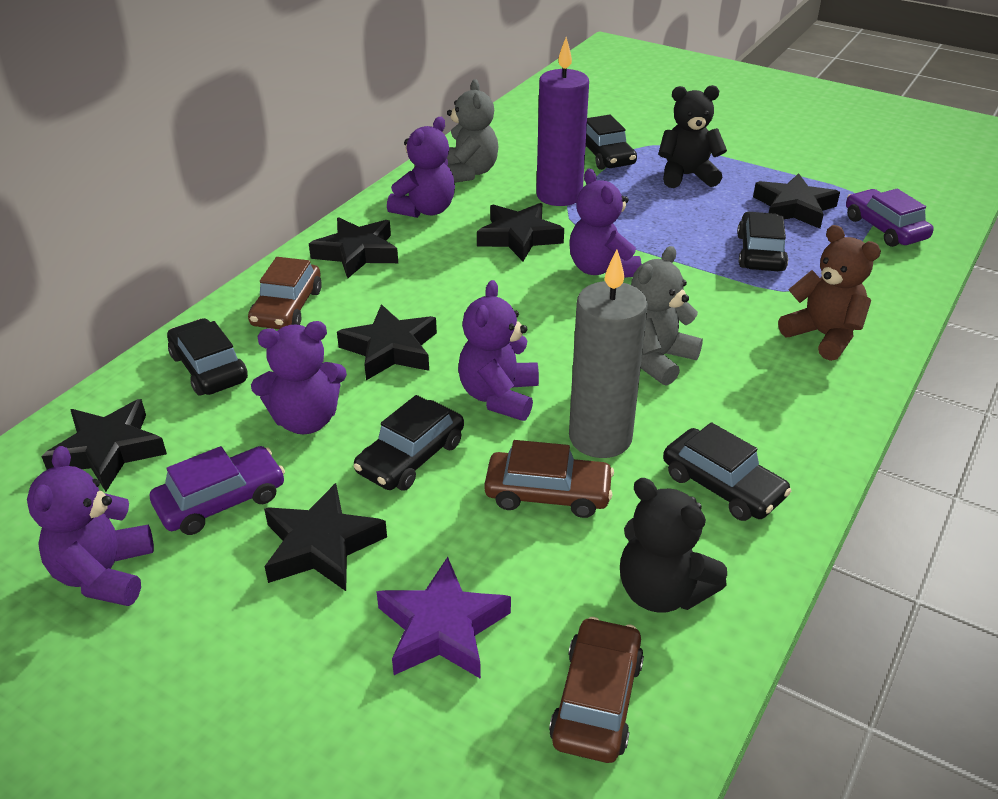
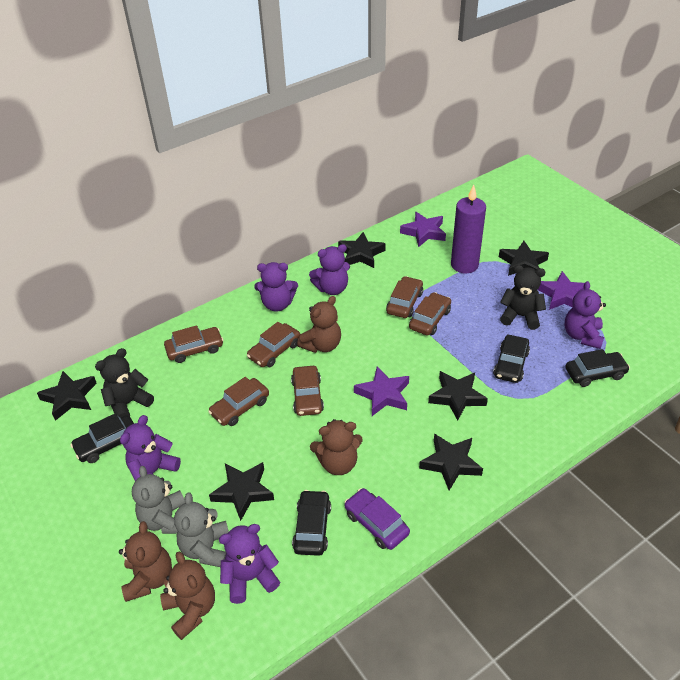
black car: 5 -> 4
brown car: 3 -> 6
brown teddy bear: 1 -> 4
grey candle: 1 -> 0
purple car: 2 -> 1
purple star: 1 -> 3

